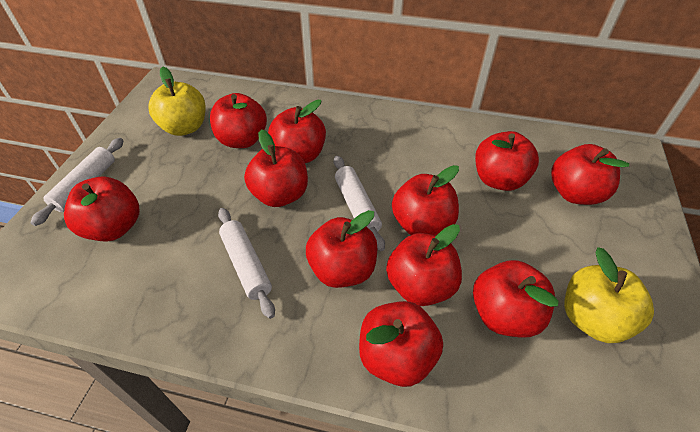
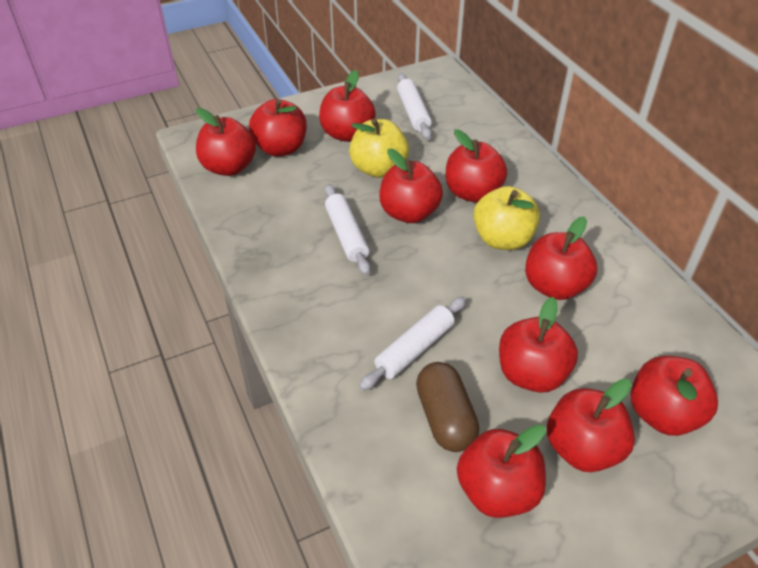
brown capsule: 0 -> 1
red apple: 11 -> 10

